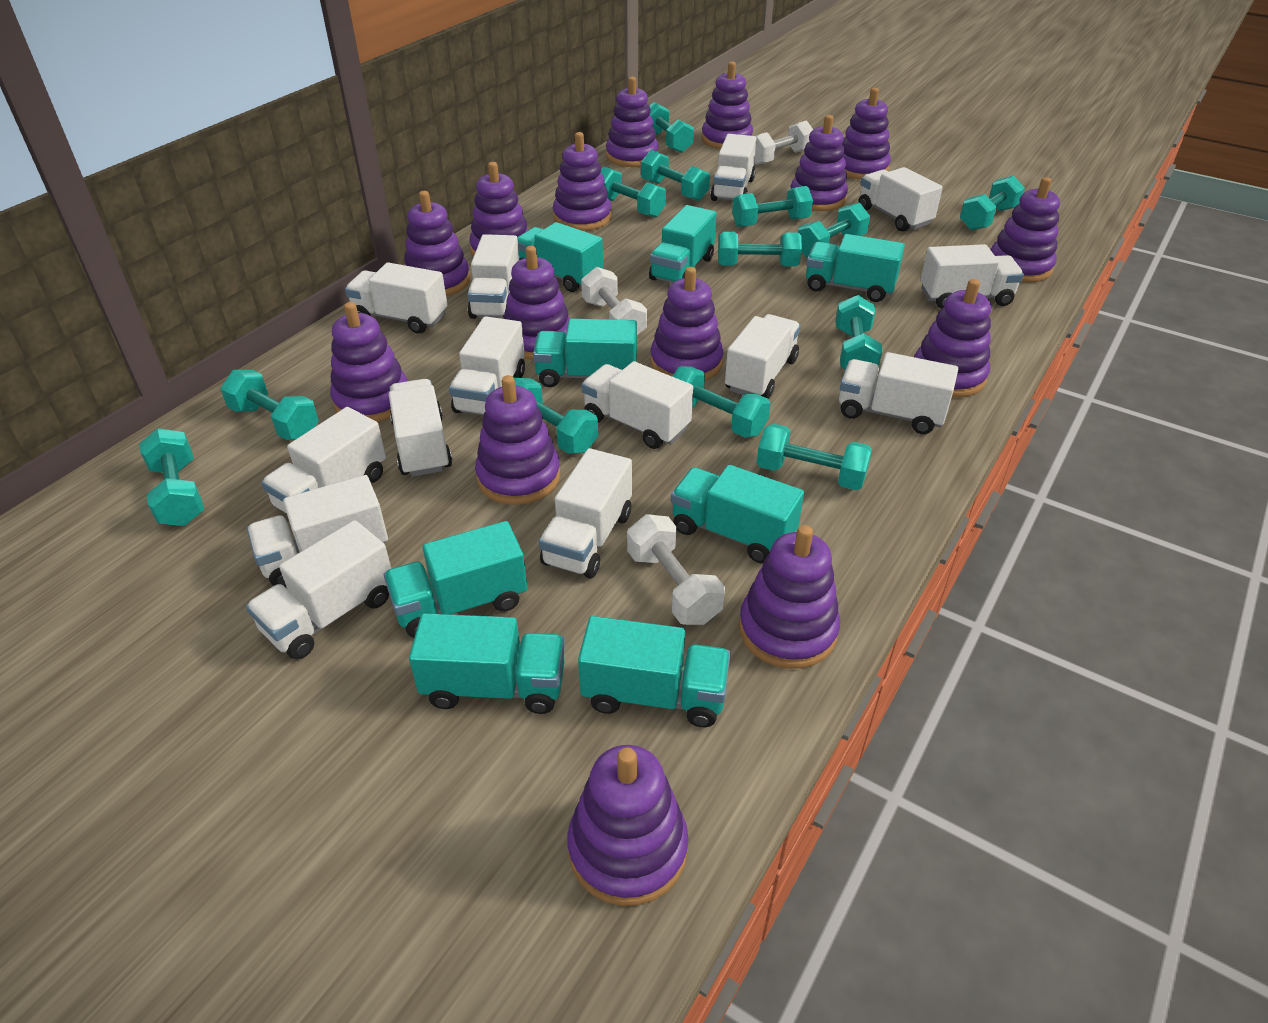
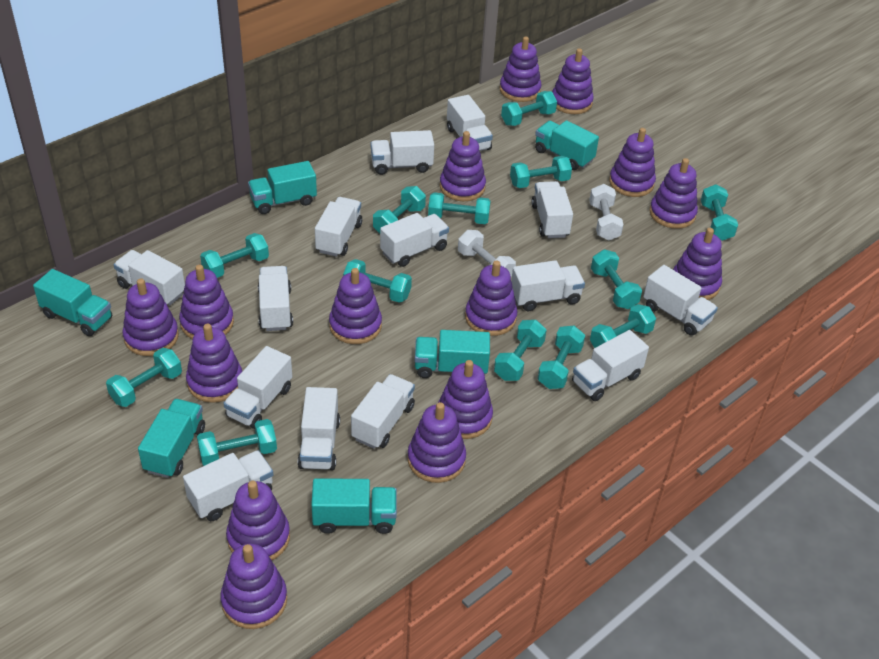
turquoise truck: 8 -> 6
white dumbbell: 3 -> 2

